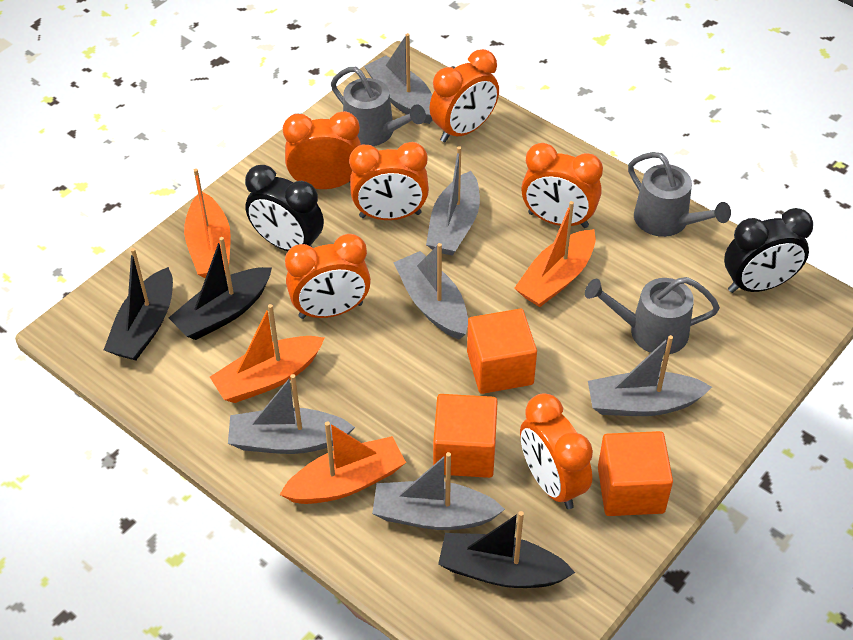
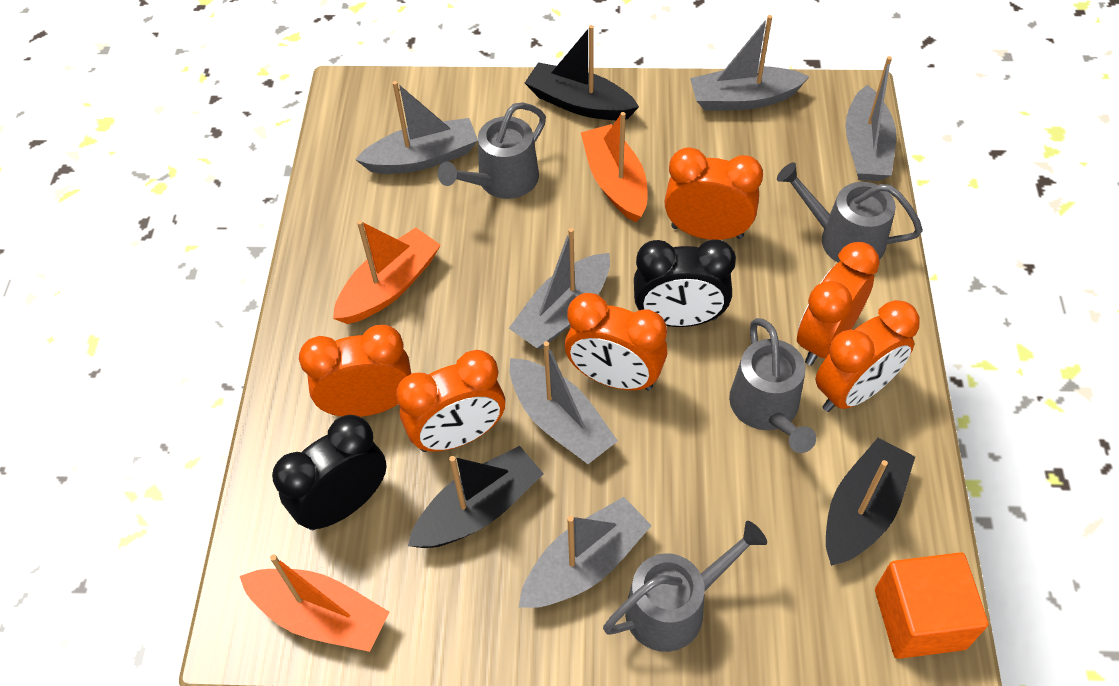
grey watering can: 3 -> 4
orange boat: 4 -> 3
orange cube: 3 -> 1

